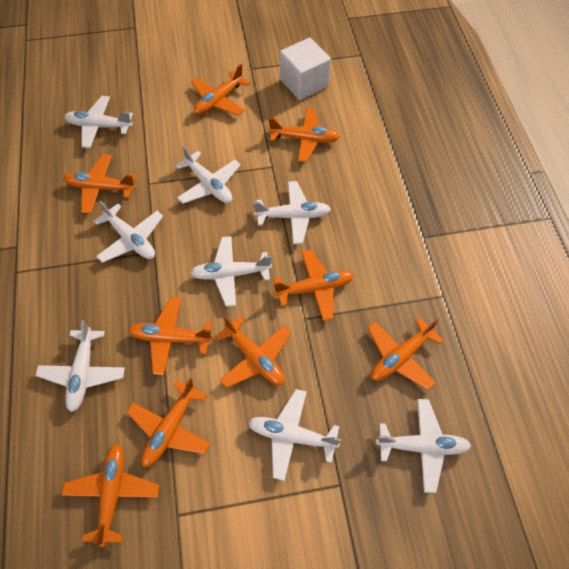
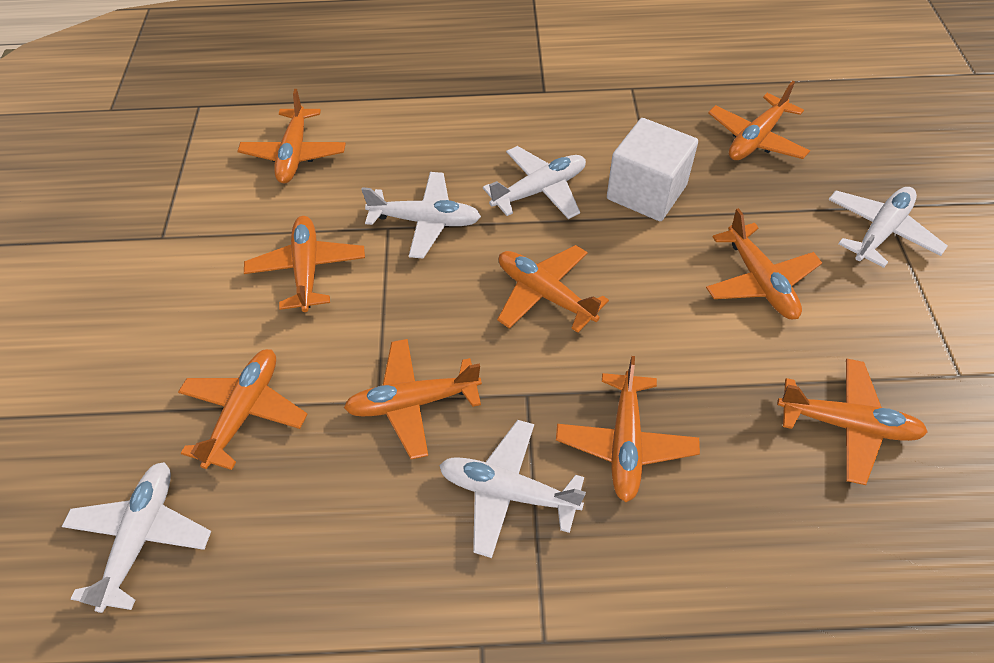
white plane: 8 -> 5

